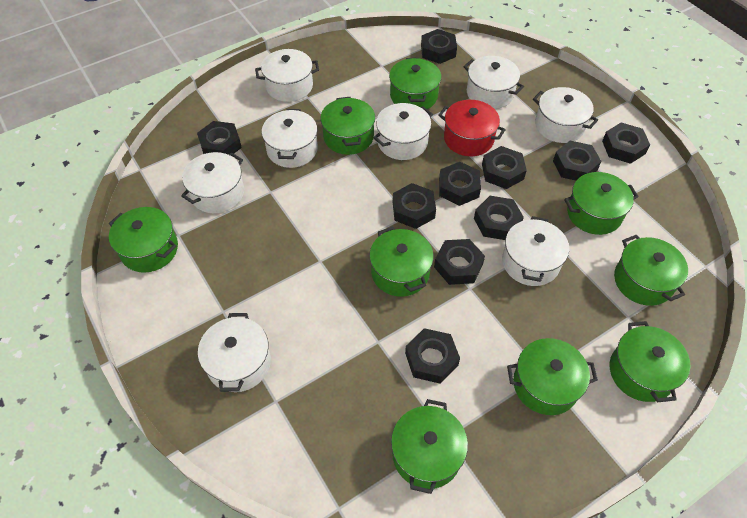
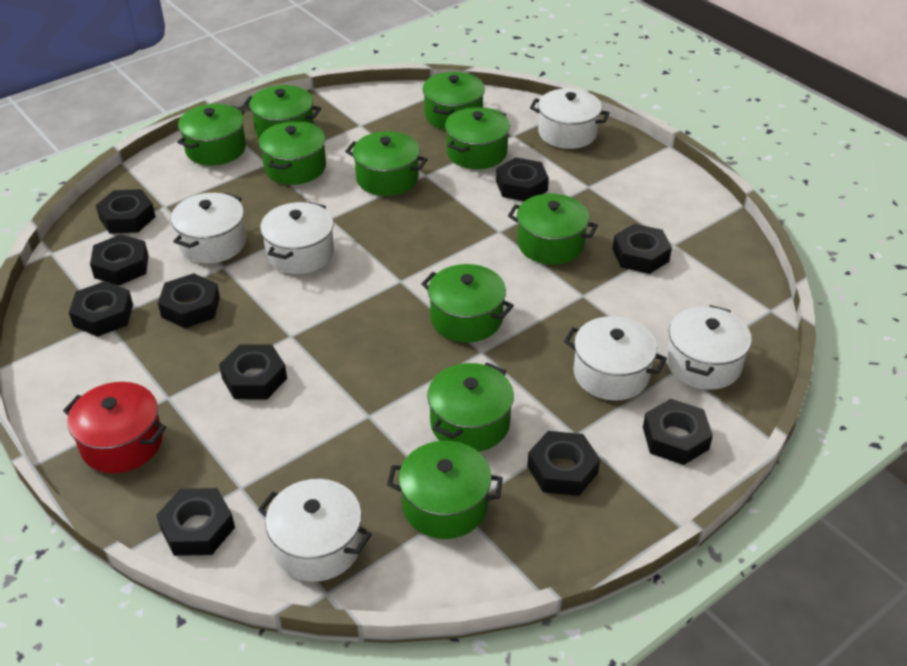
green pot: 9 -> 10
white pot: 8 -> 6

